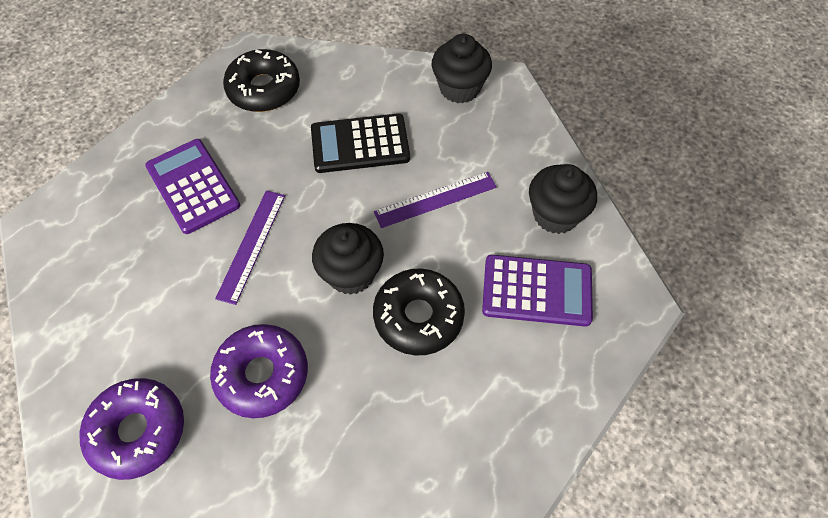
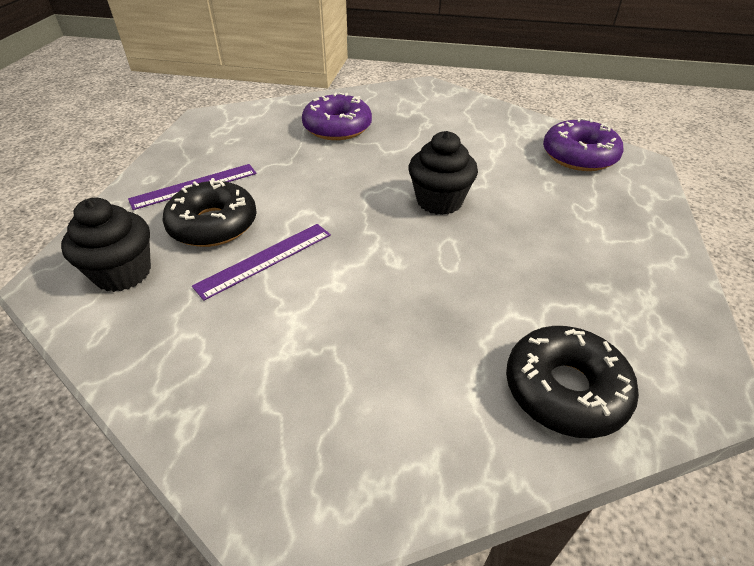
black calculator: 1 -> 0
black cupcake: 3 -> 2
purple calculator: 2 -> 0

